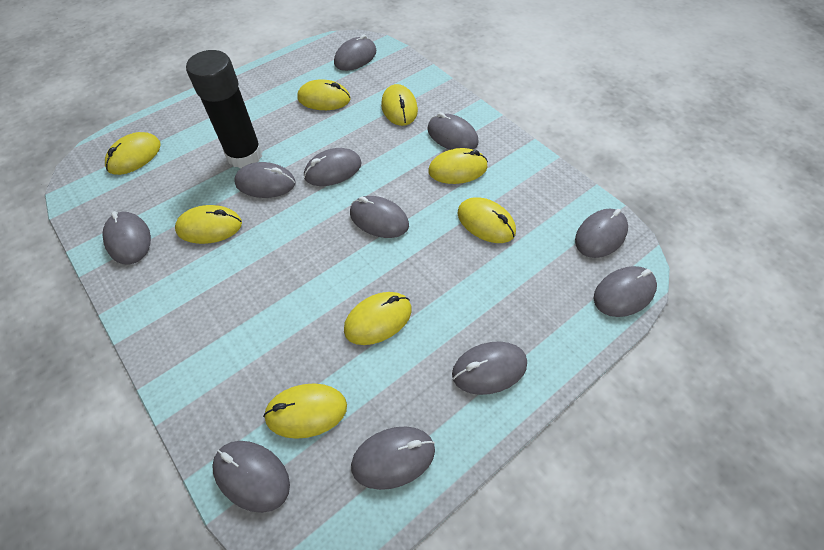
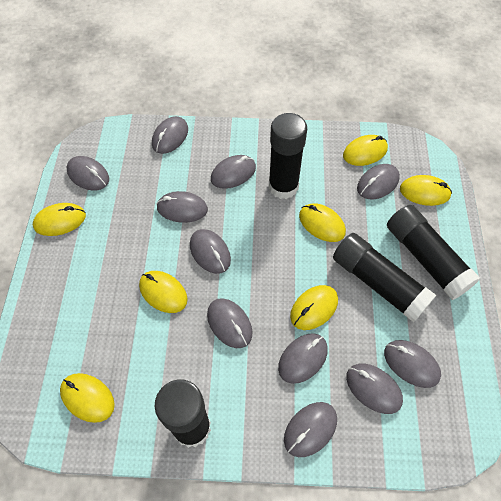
black glue stick: 1 -> 4
yellow mouse: 8 -> 7

